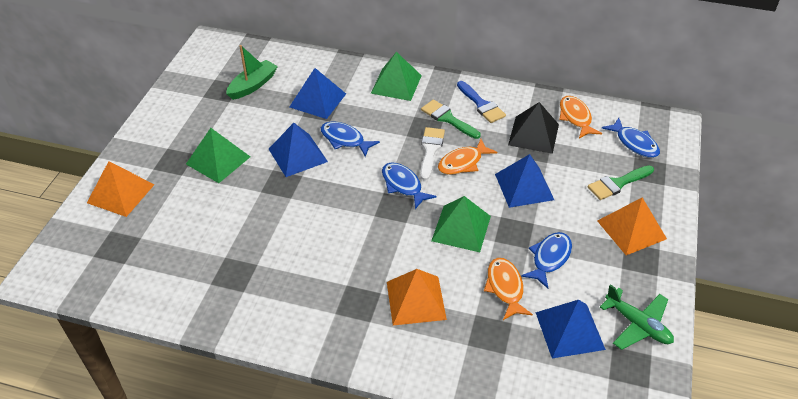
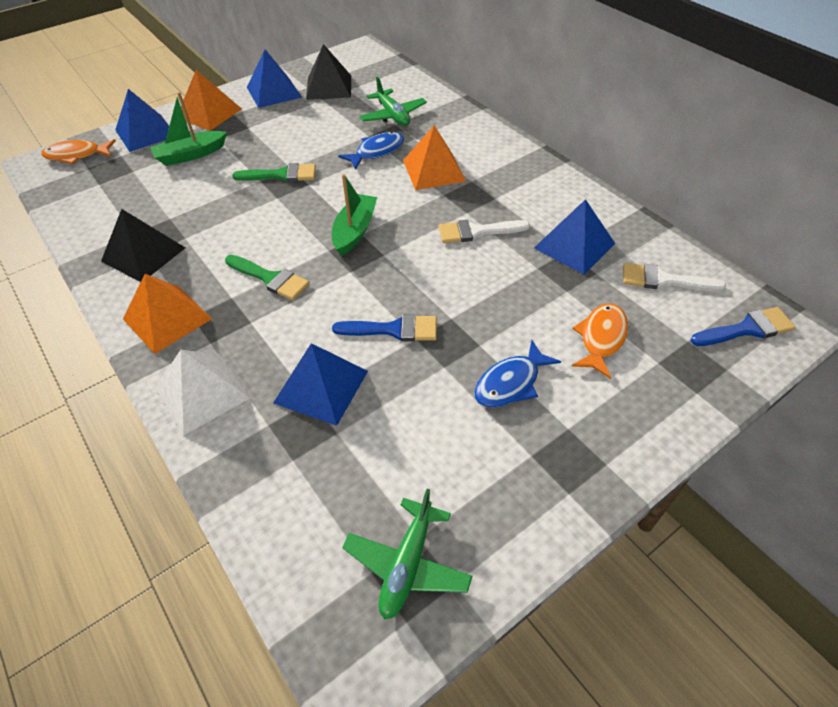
black pyramid: 1 -> 2
blue brush: 1 -> 2
blue fish: 4 -> 2
green boat: 1 -> 2
green plane: 1 -> 2
green pyramid: 3 -> 0
orange fish: 3 -> 2
white brush: 1 -> 2
white pyramid: 0 -> 1

